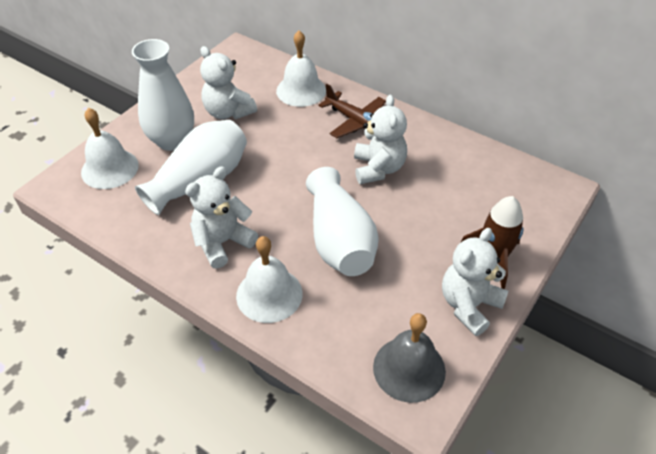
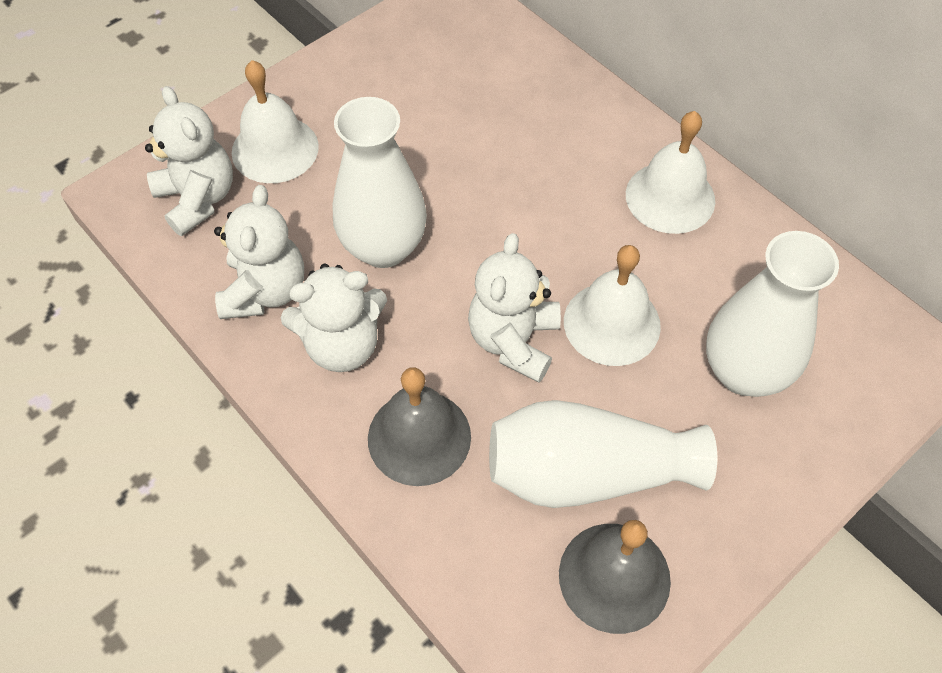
brown plane: 1 -> 0
brown rocket: 1 -> 0
grey bell: 1 -> 2

